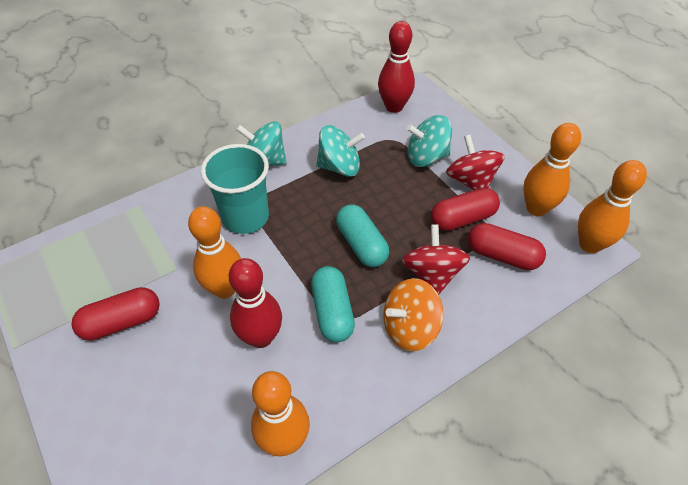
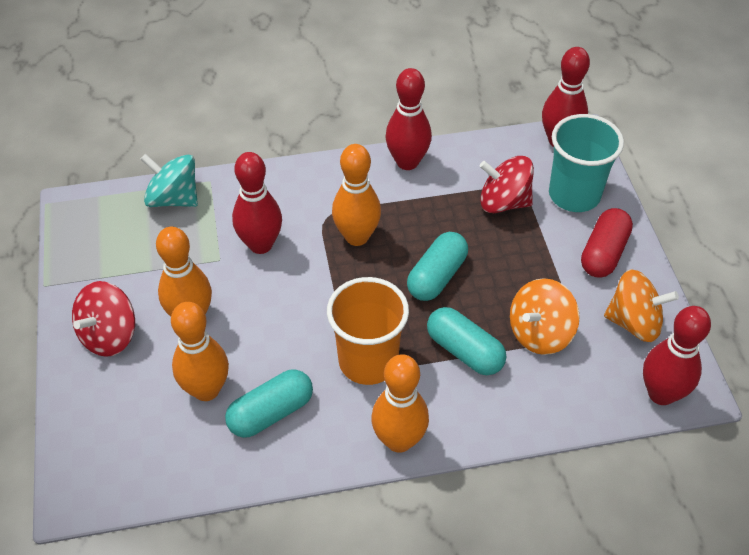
orange cup: 0 -> 1
orange spinning top: 1 -> 2
red bowling pin: 2 -> 4
red capsule: 3 -> 1
turquoise capsule: 2 -> 3
turquoise spinning top: 3 -> 1

